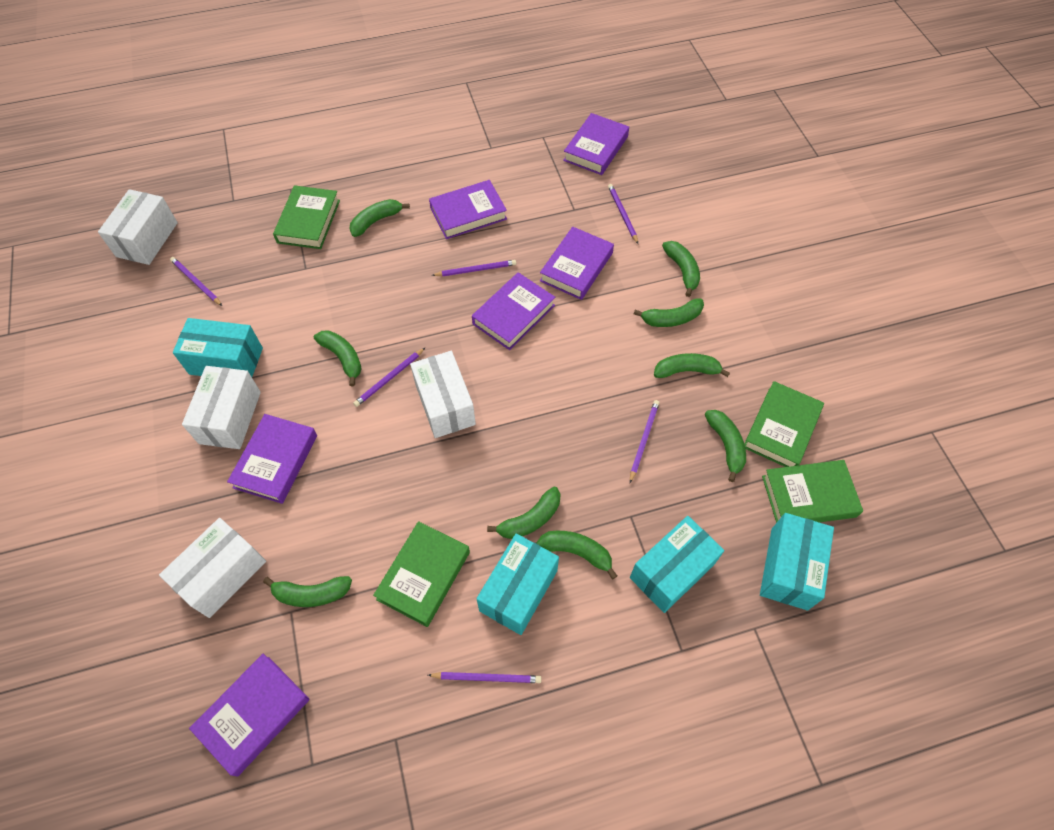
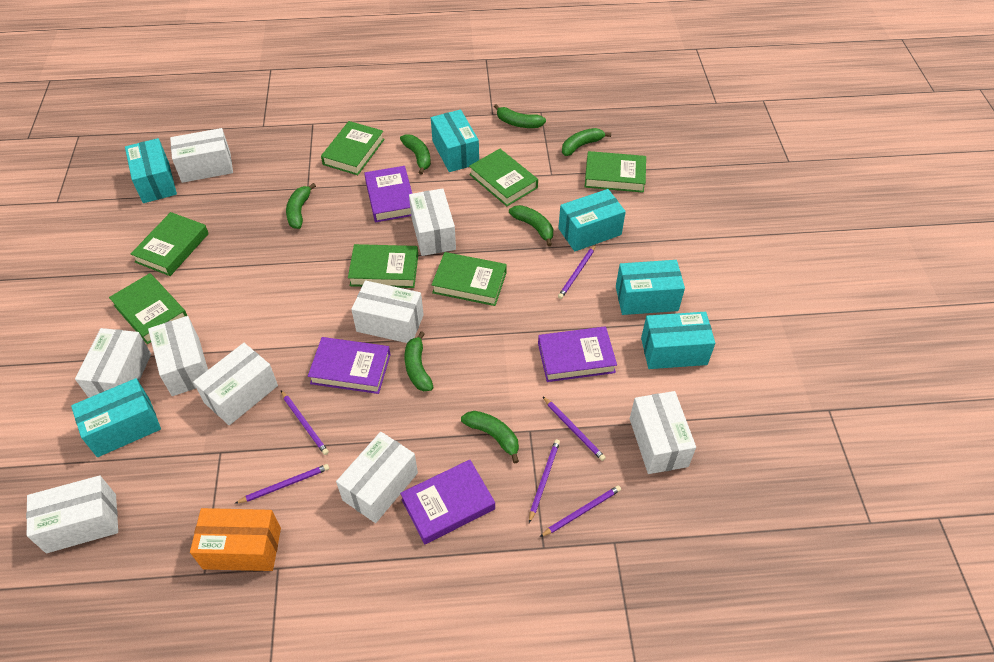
green banana: 9 -> 7
green book: 4 -> 7
orange box: 0 -> 1
purple book: 6 -> 4
turquoise box: 4 -> 6
white box: 4 -> 9

